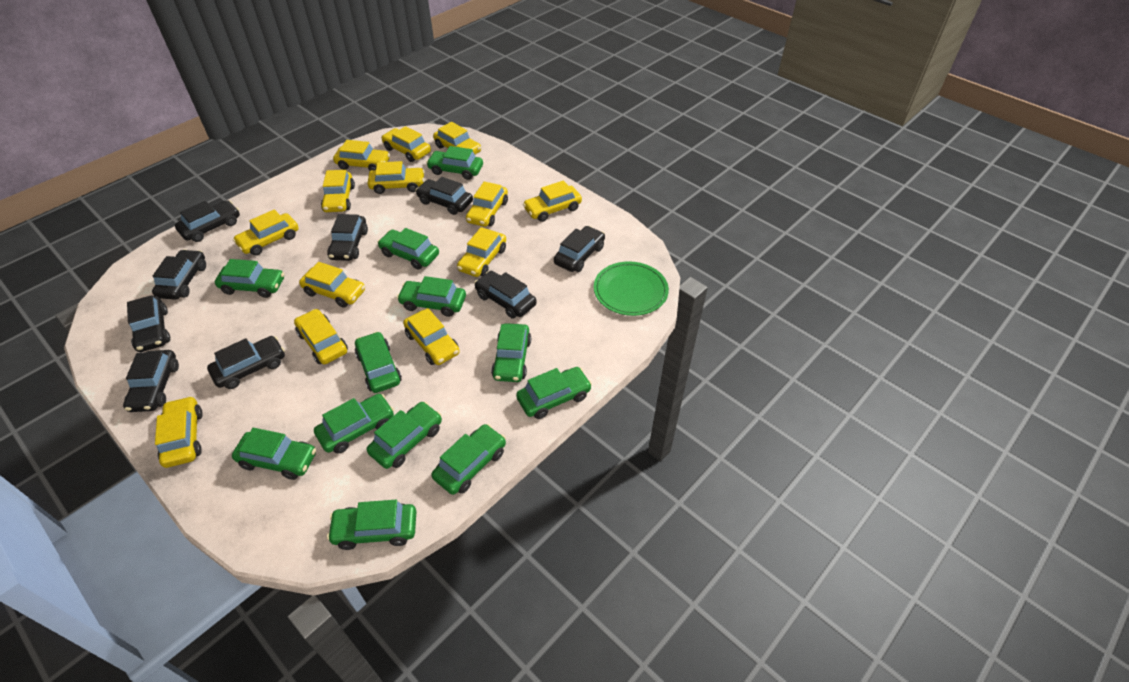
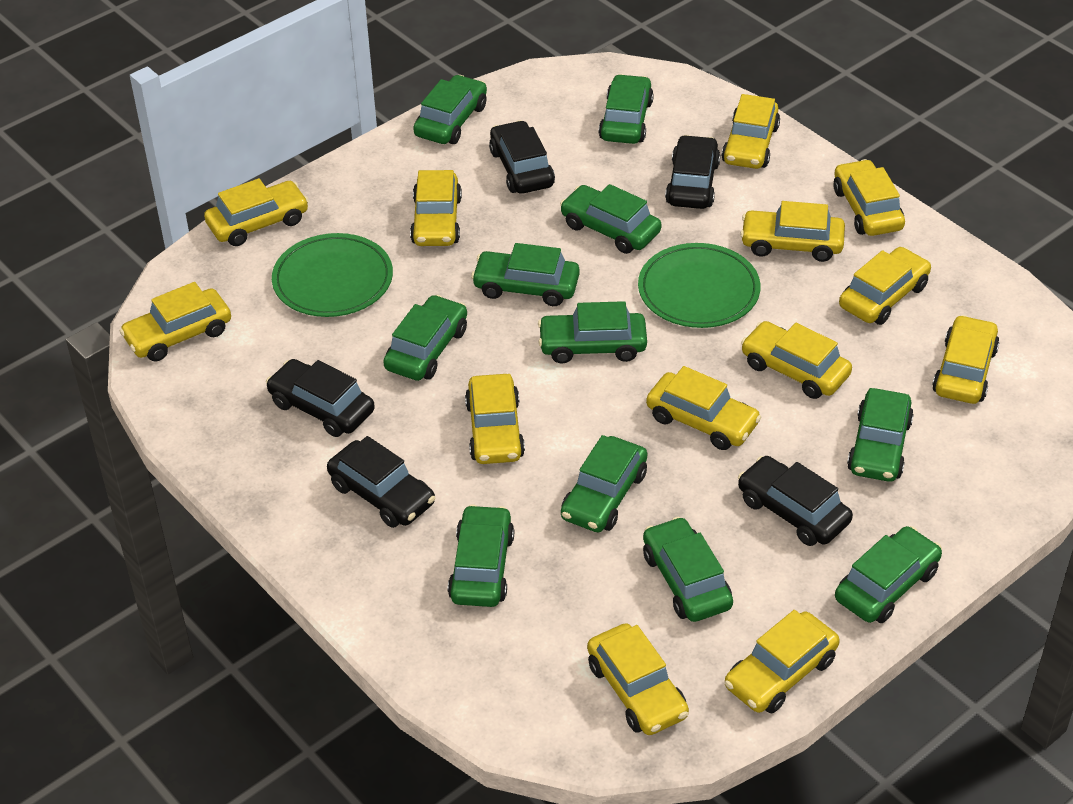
black car: 9 -> 5
green car: 12 -> 11
green plate: 1 -> 2

